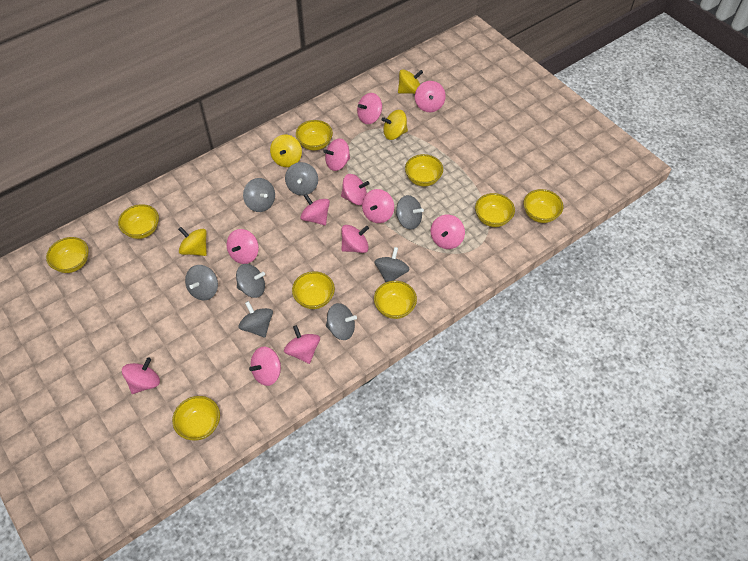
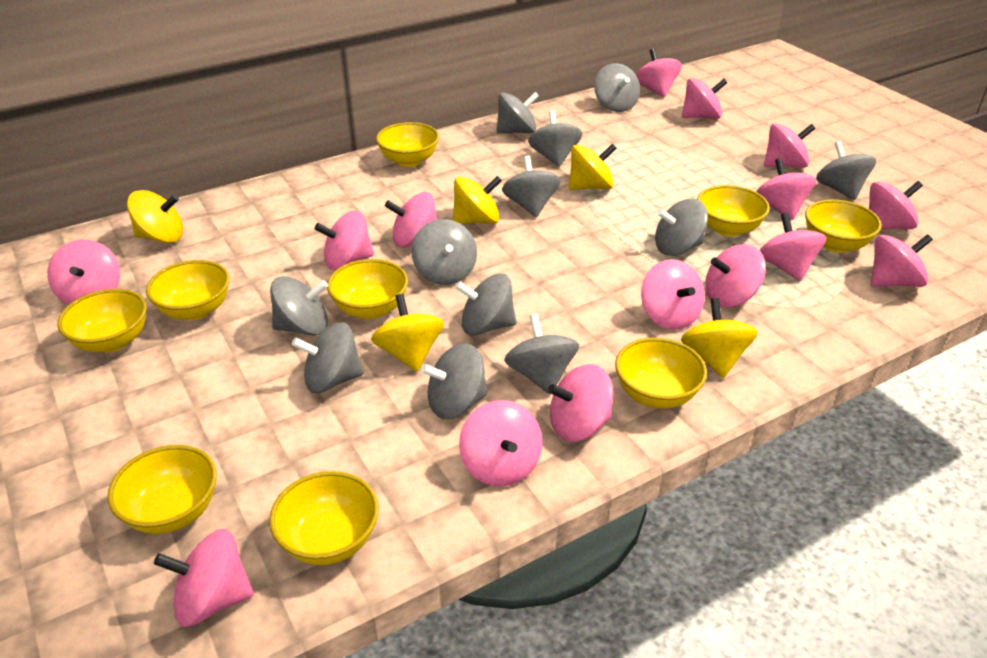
grey spinning top: 8 -> 12
pink spinning top: 12 -> 15
yellow spinning top: 4 -> 5

